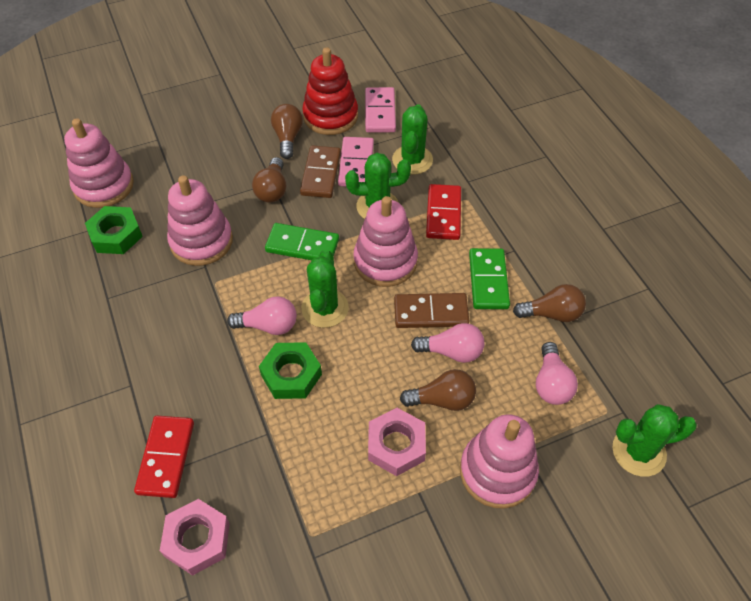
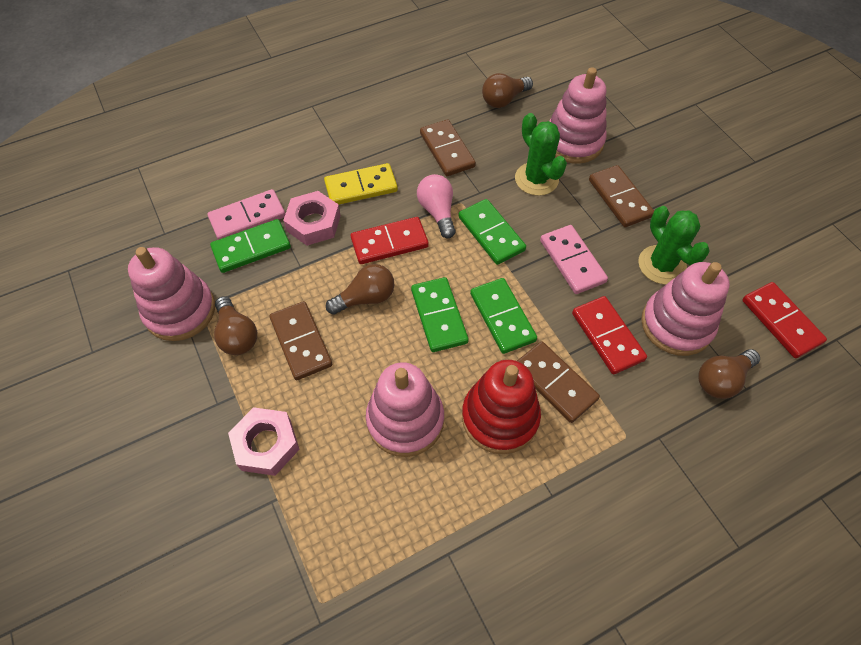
brown domino: 2 -> 4
green cactus: 4 -> 2
green domino: 2 -> 4
green nut: 2 -> 0
pink light bulb: 3 -> 1
red domino: 2 -> 3
yellow domino: 0 -> 1

